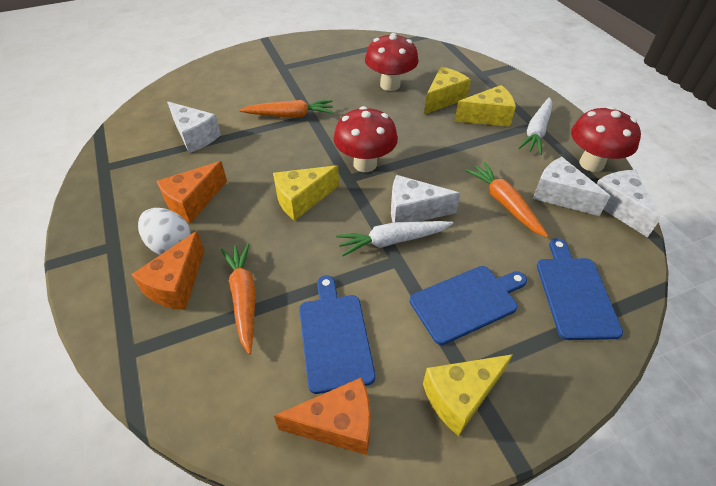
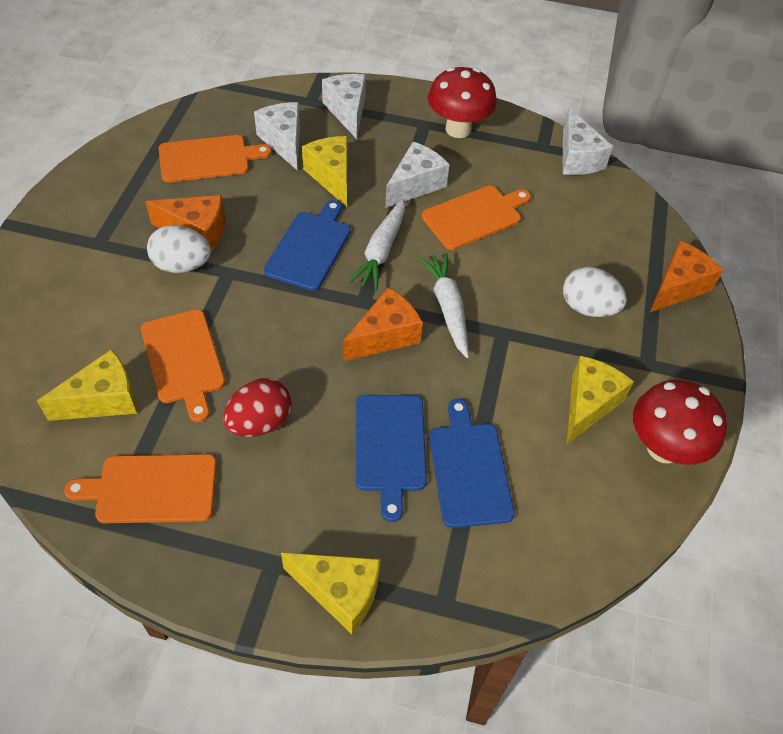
orange carrot: 3 -> 0
orange cutting board: 0 -> 4
red egg: 0 -> 1
red mushroom: 3 -> 2
white egg: 1 -> 2

